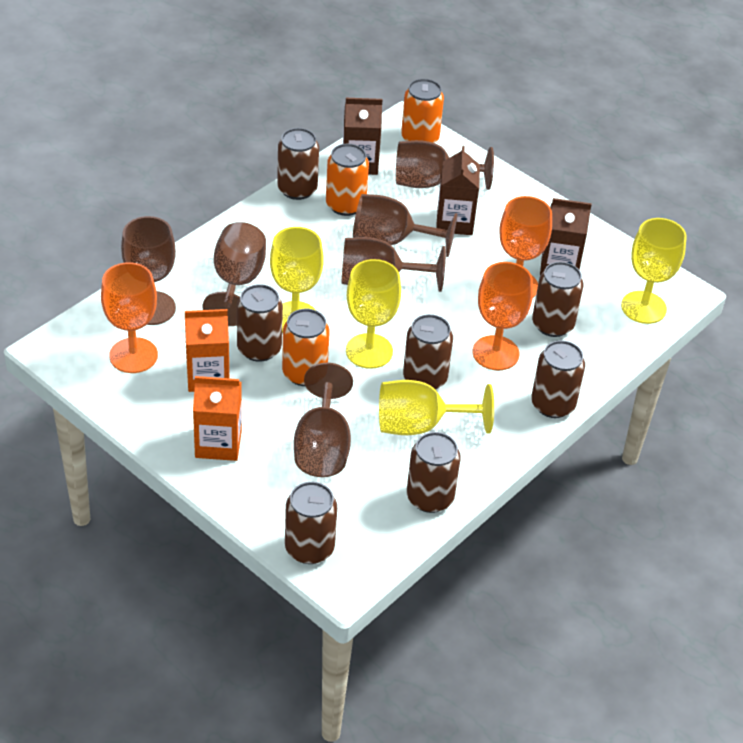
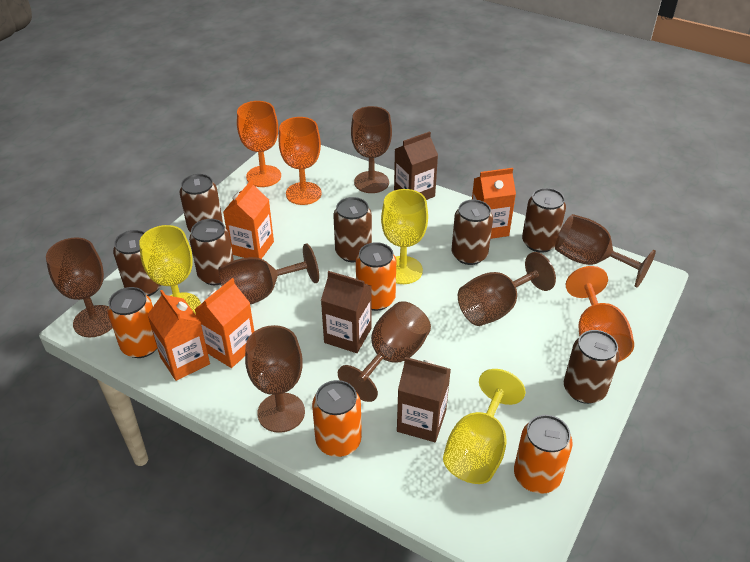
brown goblet: 6 -> 7
orange can: 3 -> 4
orange carton: 2 -> 4
yellow goblet: 4 -> 3

